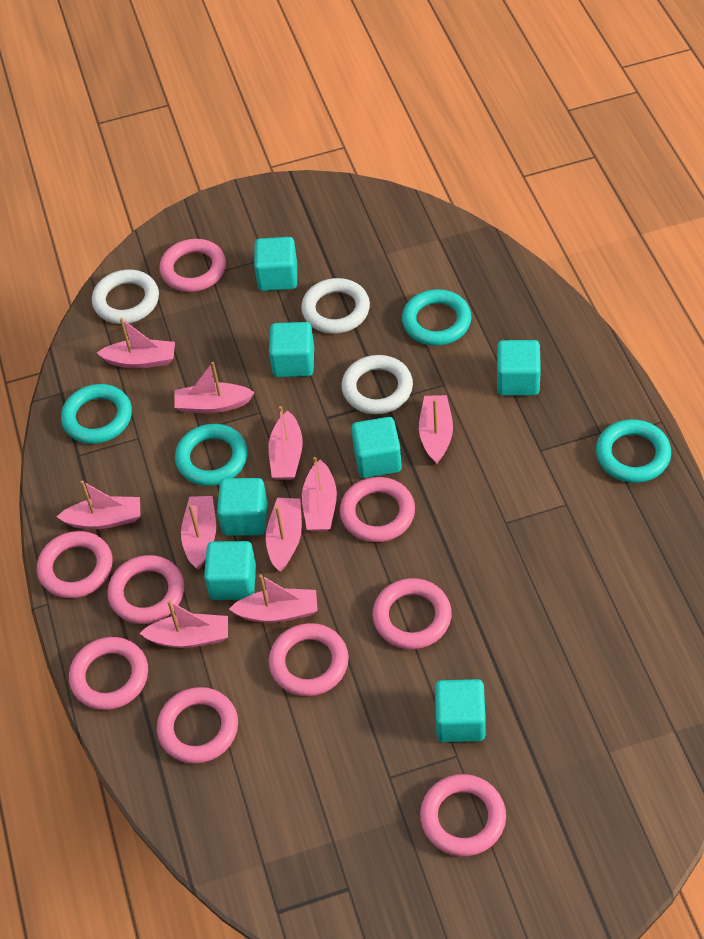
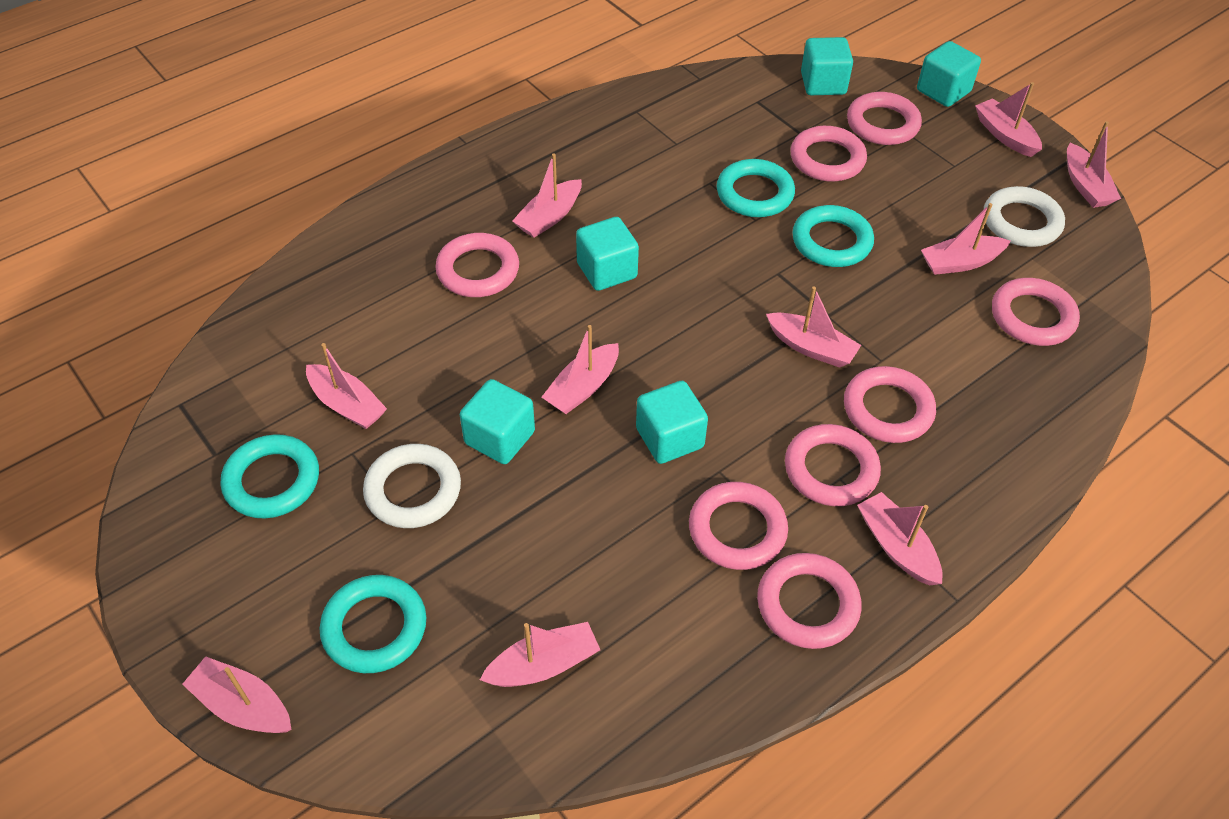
pink ring: 9 -> 8
turquoise cube: 7 -> 5
white ring: 3 -> 2

